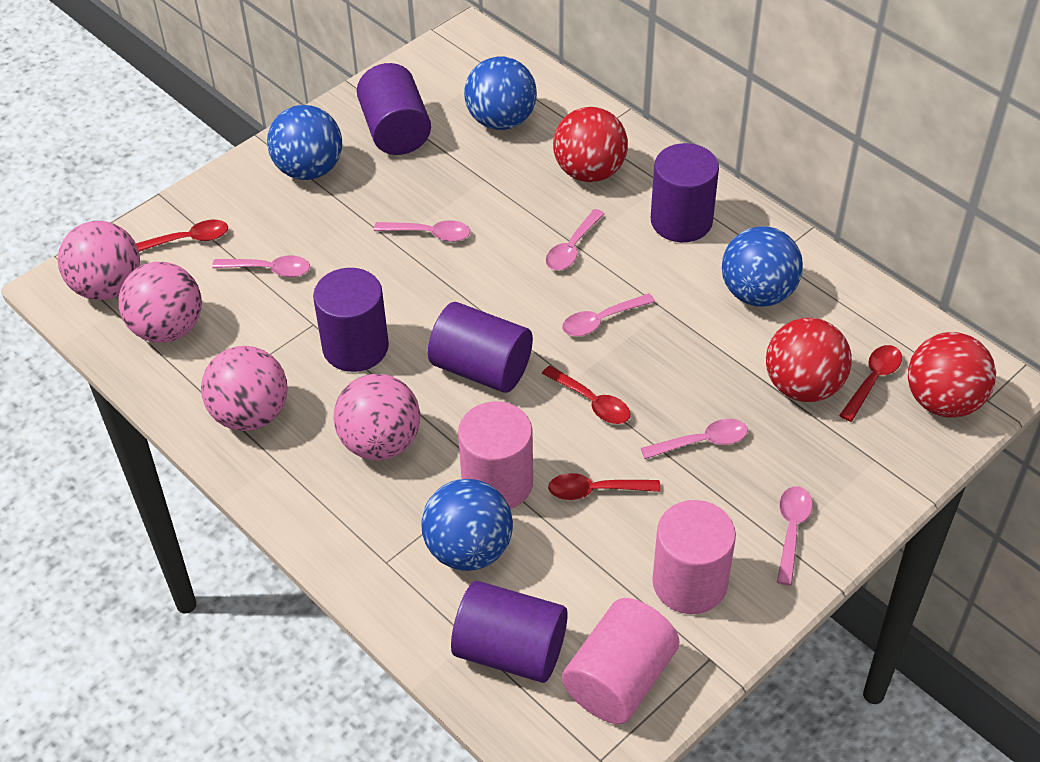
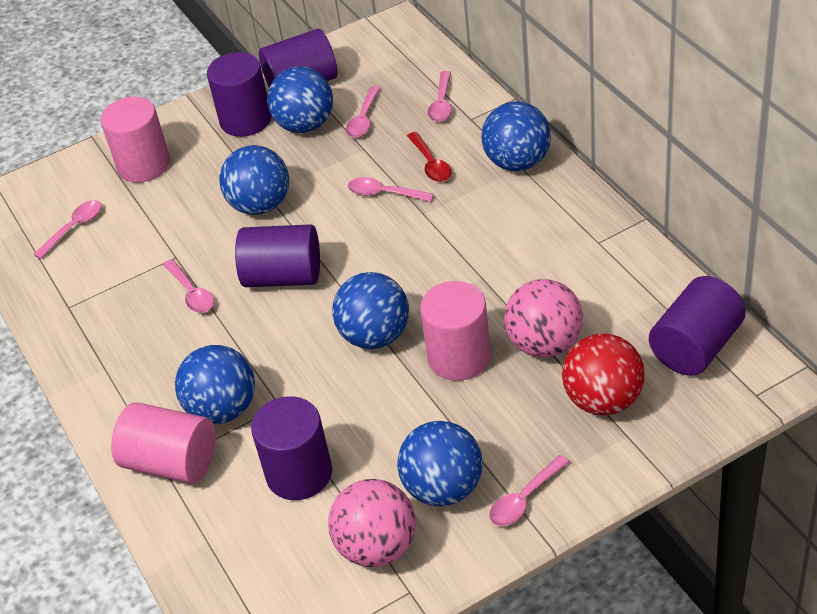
blue ball: 4 -> 6
pink ball: 4 -> 2
red ball: 3 -> 1
red spoon: 4 -> 1

